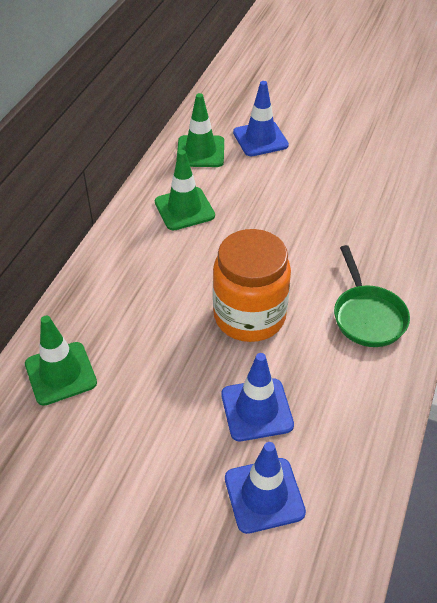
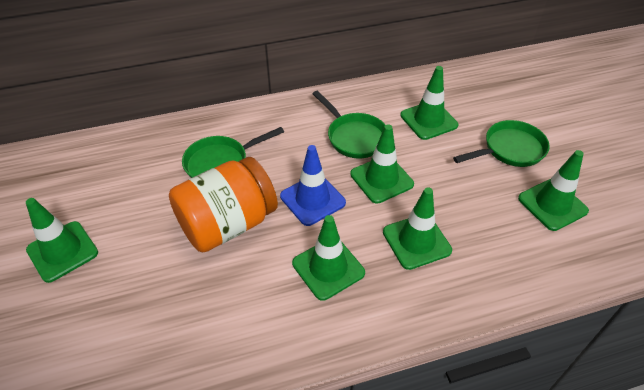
blue traffic cone: 3 -> 1
green pan: 1 -> 3
green traffic cone: 3 -> 6

